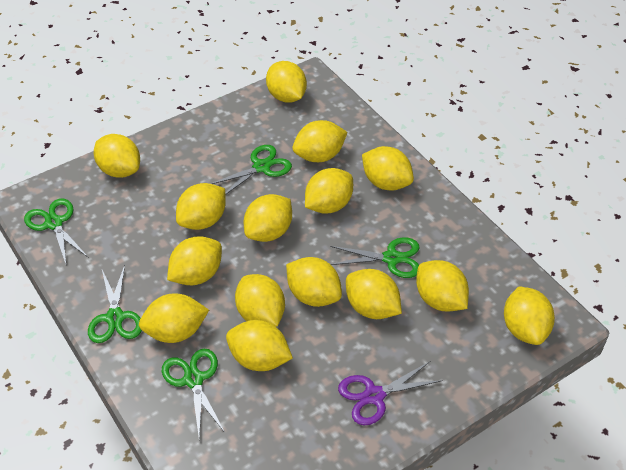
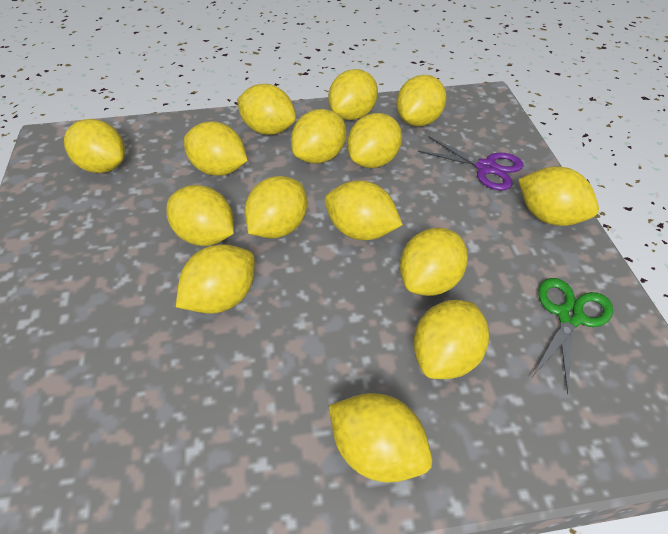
green scissors: 5 -> 1

